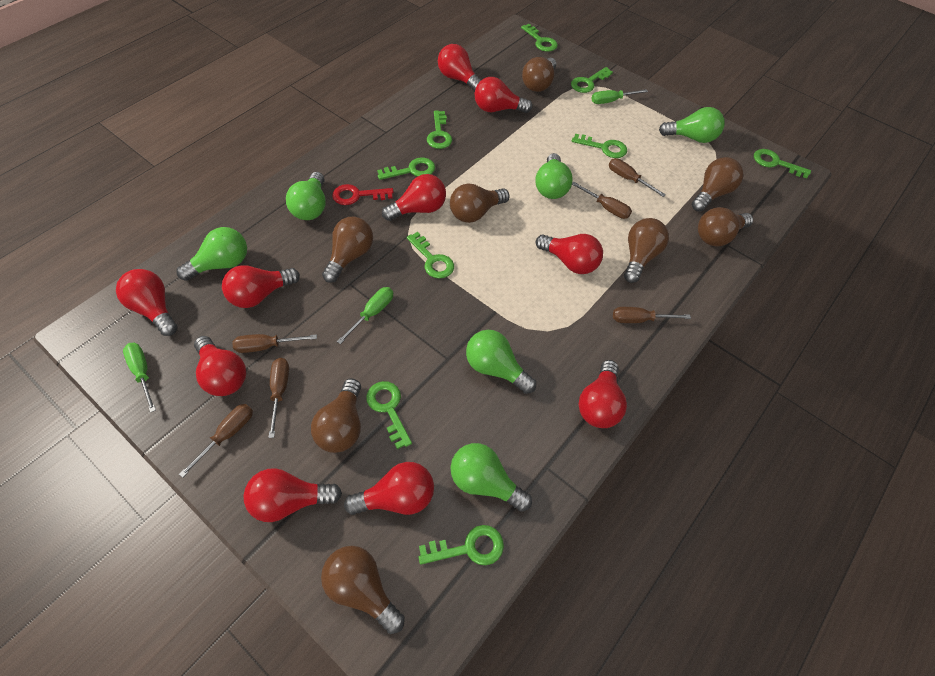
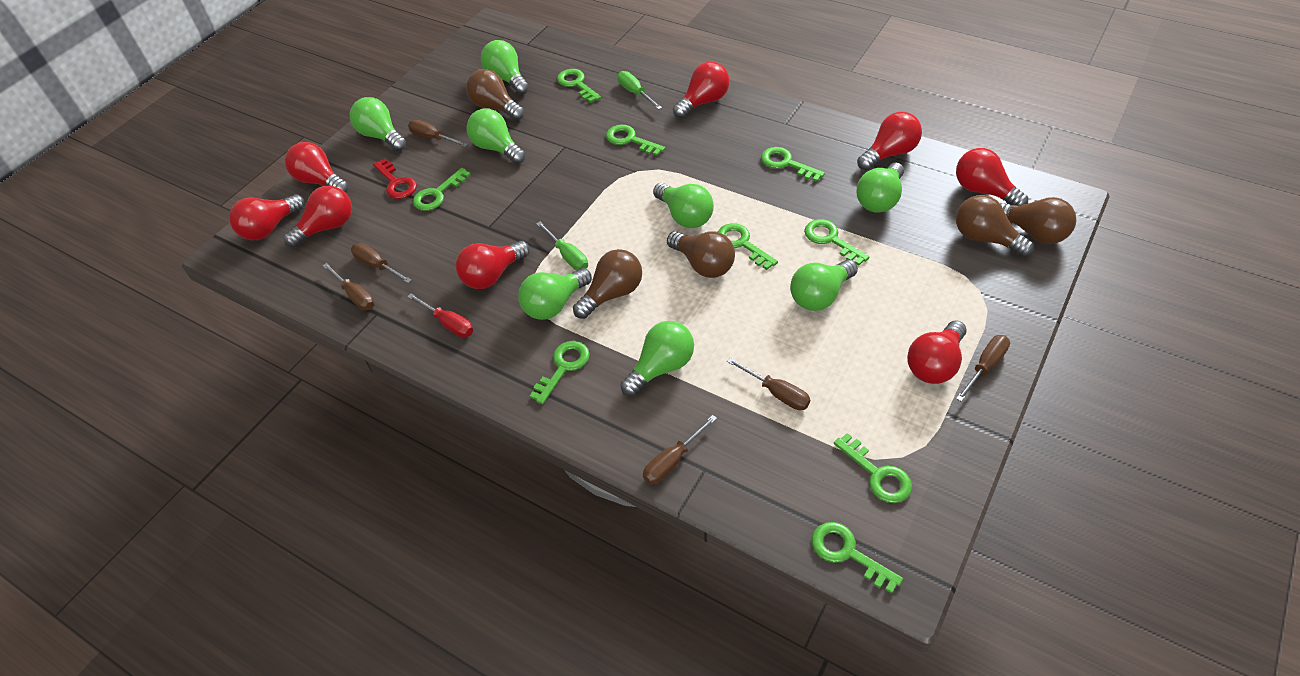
brown light bulb: 8 -> 5
green light bulb: 6 -> 8
green screwdriver: 3 -> 2
red light bulb: 10 -> 8
red screwdriver: 0 -> 1

